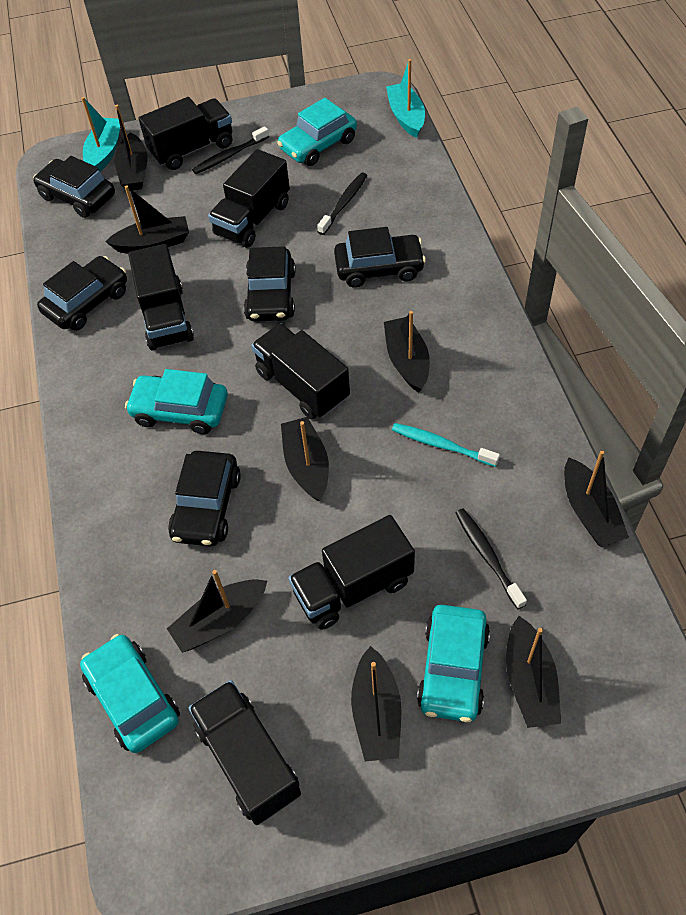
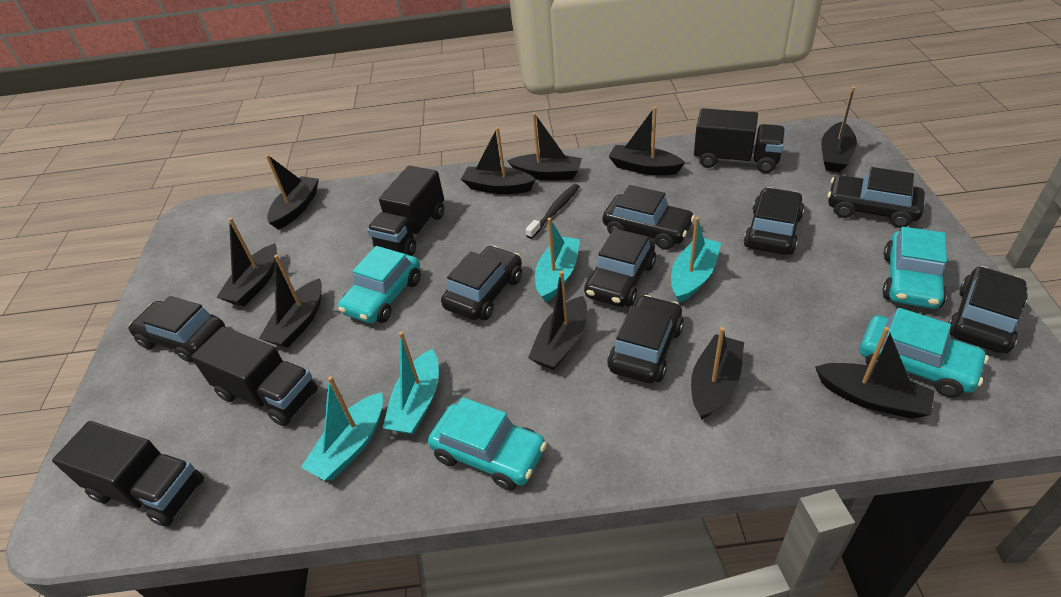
black boat: 8 -> 10
black car: 5 -> 8
black toothbrush: 3 -> 1
black truck: 6 -> 4
turquoise boat: 2 -> 4
turquoise toothbrush: 1 -> 0

